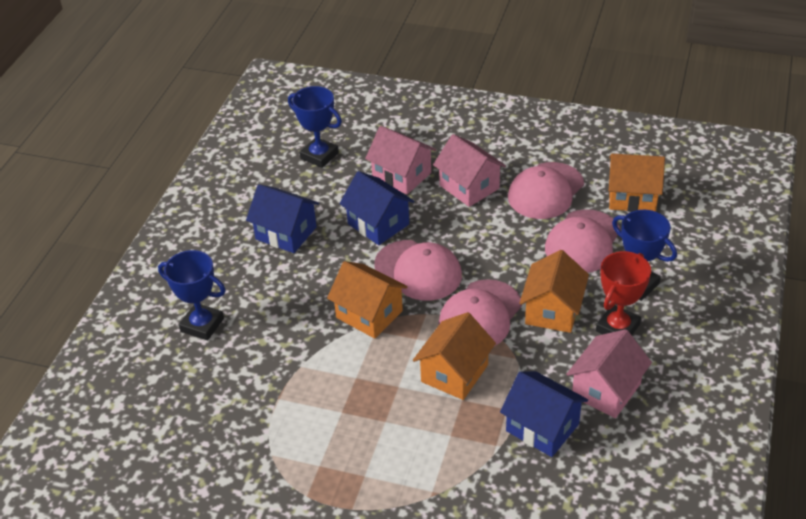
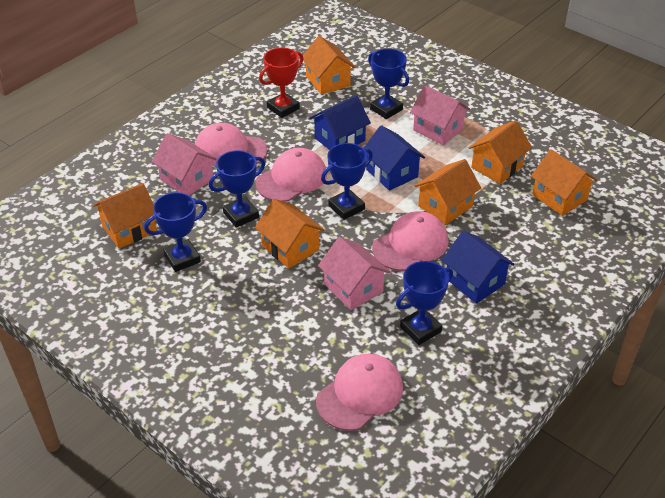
blue trophy: 3 -> 5
orange house: 4 -> 6

